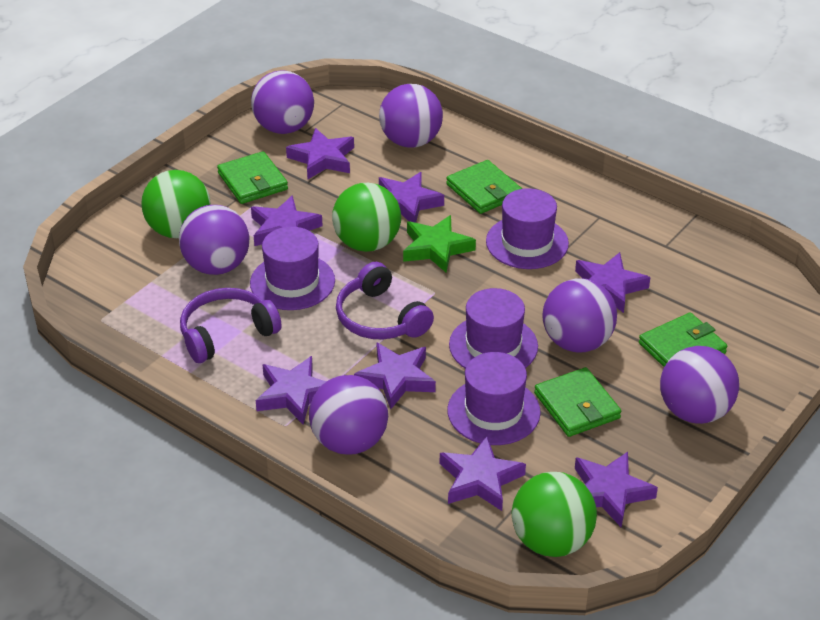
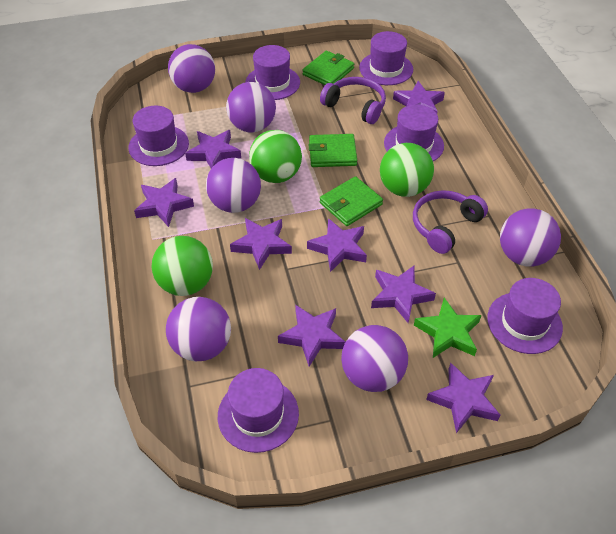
green wallet: 4 -> 3
purple hat: 4 -> 6

